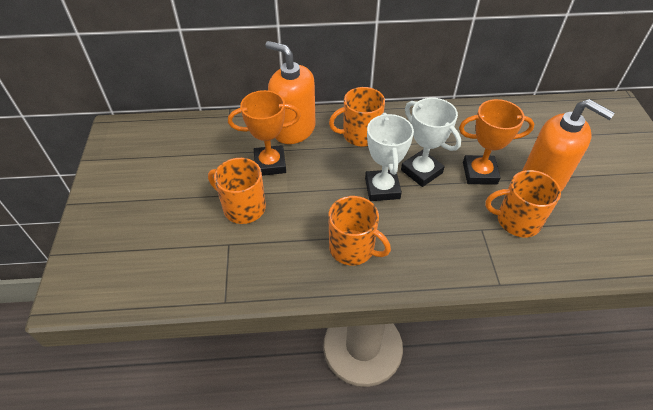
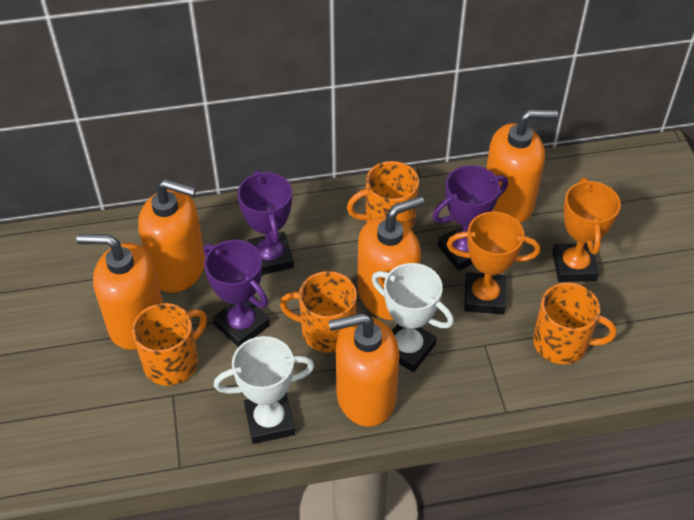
orange soap dispenser: 2 -> 5
purple trophy: 0 -> 3

